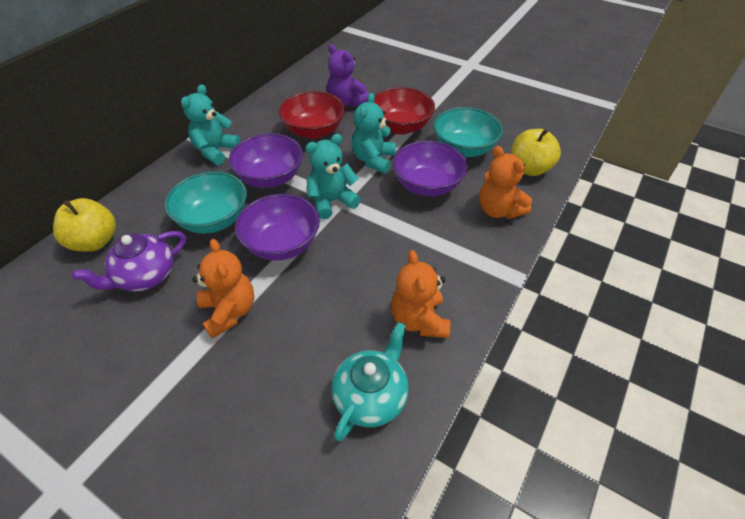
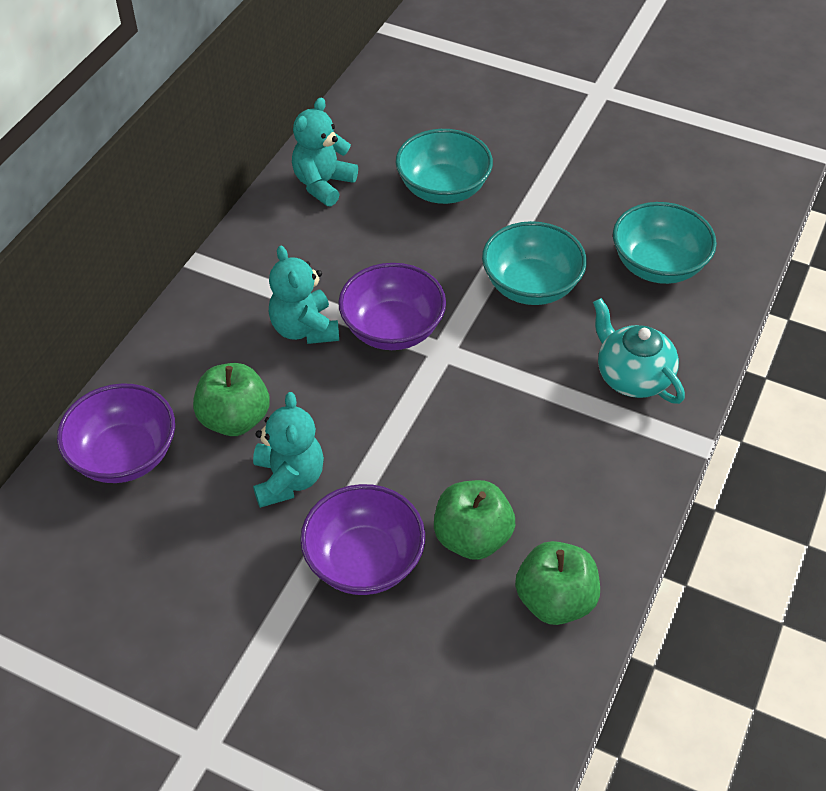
green apple: 0 -> 3
orange teddy bear: 3 -> 0
purple teapot: 1 -> 0
purple teddy bear: 1 -> 0
red bowl: 2 -> 0
turquoise bowl: 2 -> 3
yellow apple: 2 -> 0

